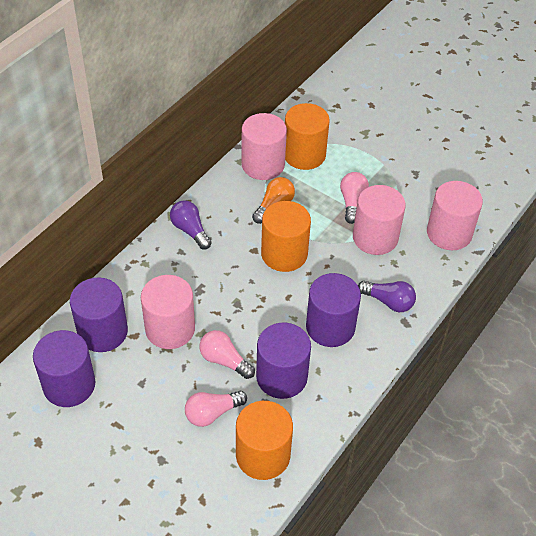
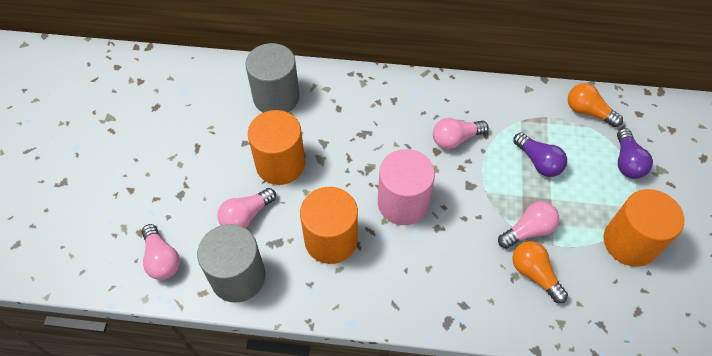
grey cylinder: 0 -> 2
orange light bulb: 1 -> 2
pink cylinder: 4 -> 1
pink light bulb: 3 -> 4
purple cylinder: 4 -> 0

